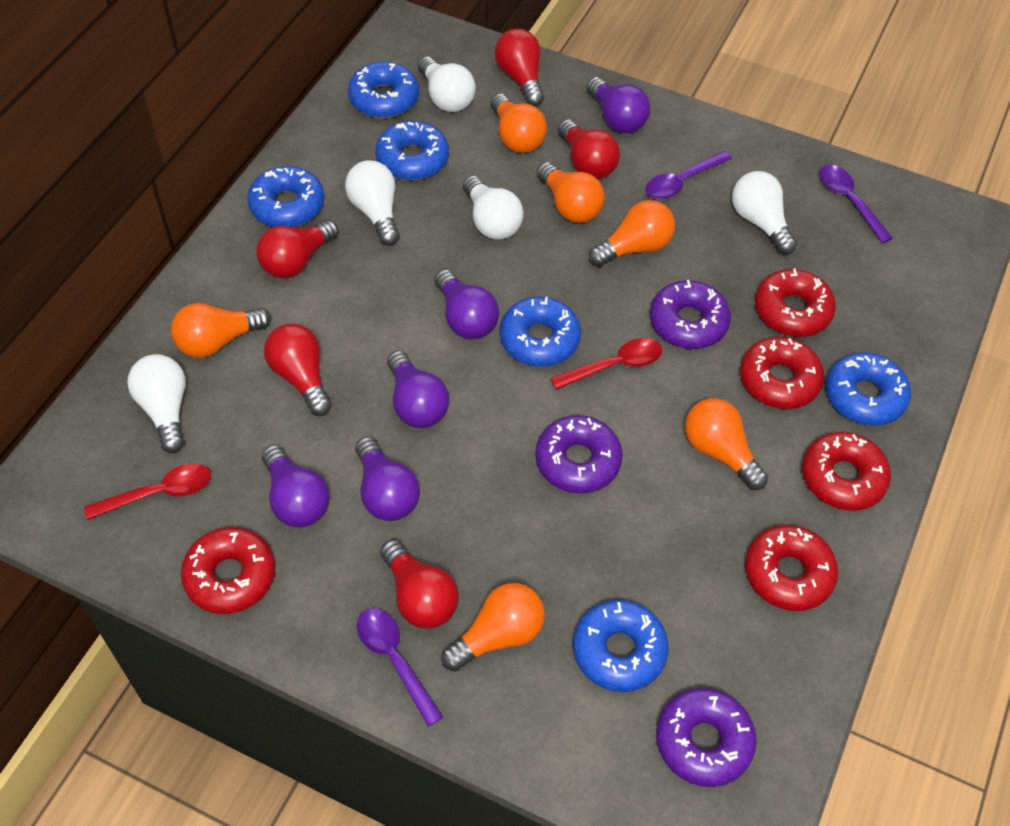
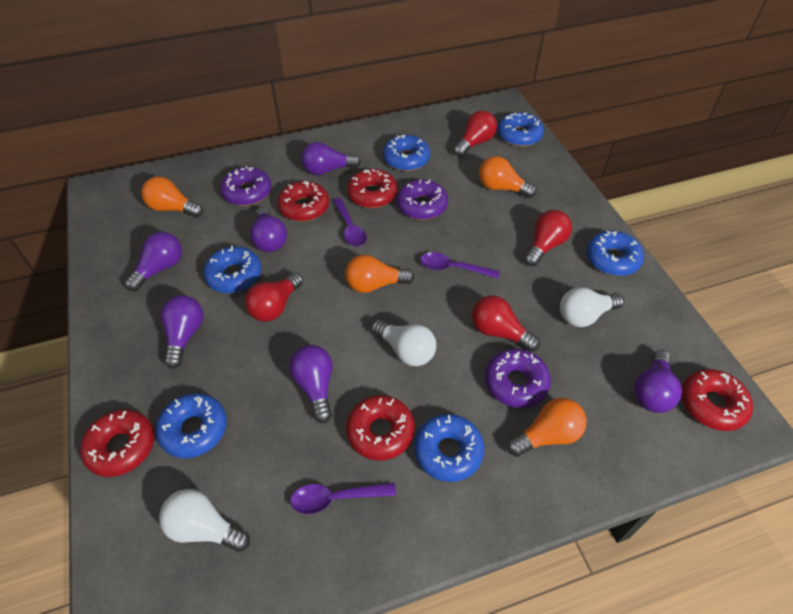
orange light bulb: 6 -> 4
purple light bulb: 5 -> 6
red light bulb: 5 -> 4
red spoon: 2 -> 0
white light bulb: 5 -> 3

